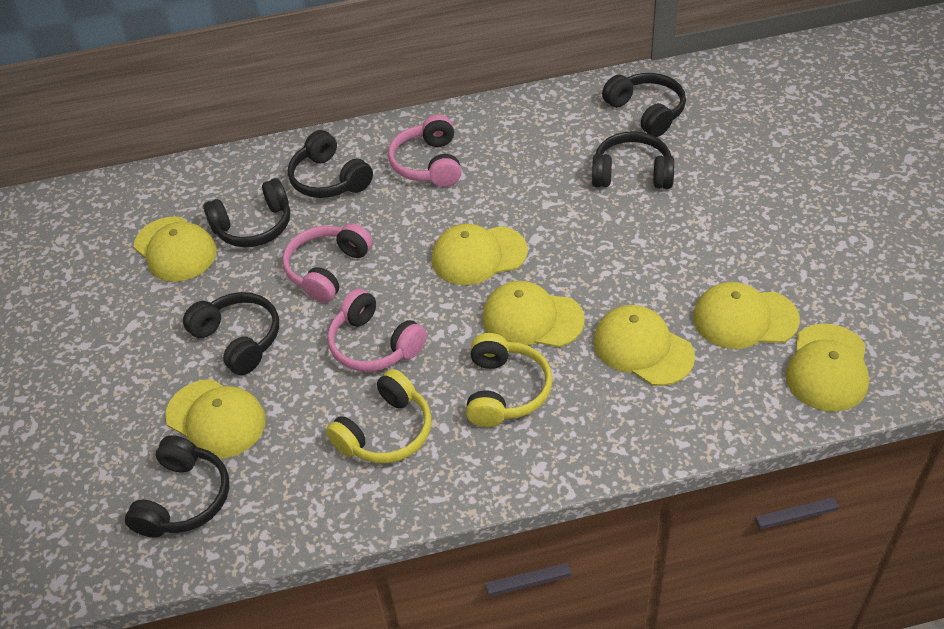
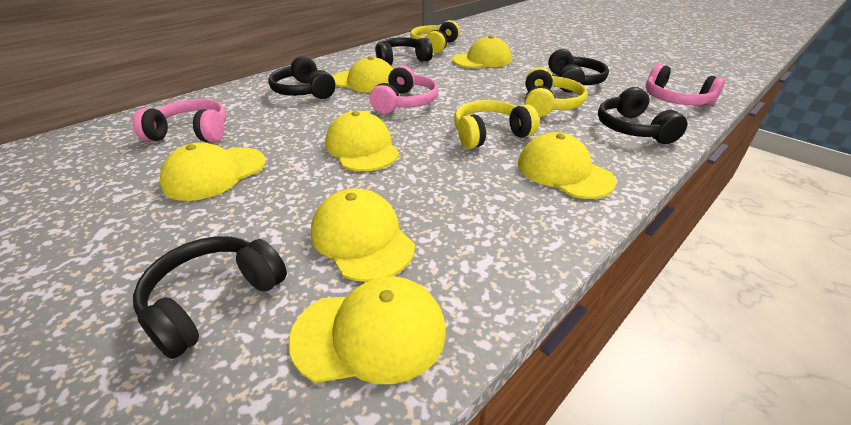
black headphones: 6 -> 5
yellow headphones: 2 -> 3

